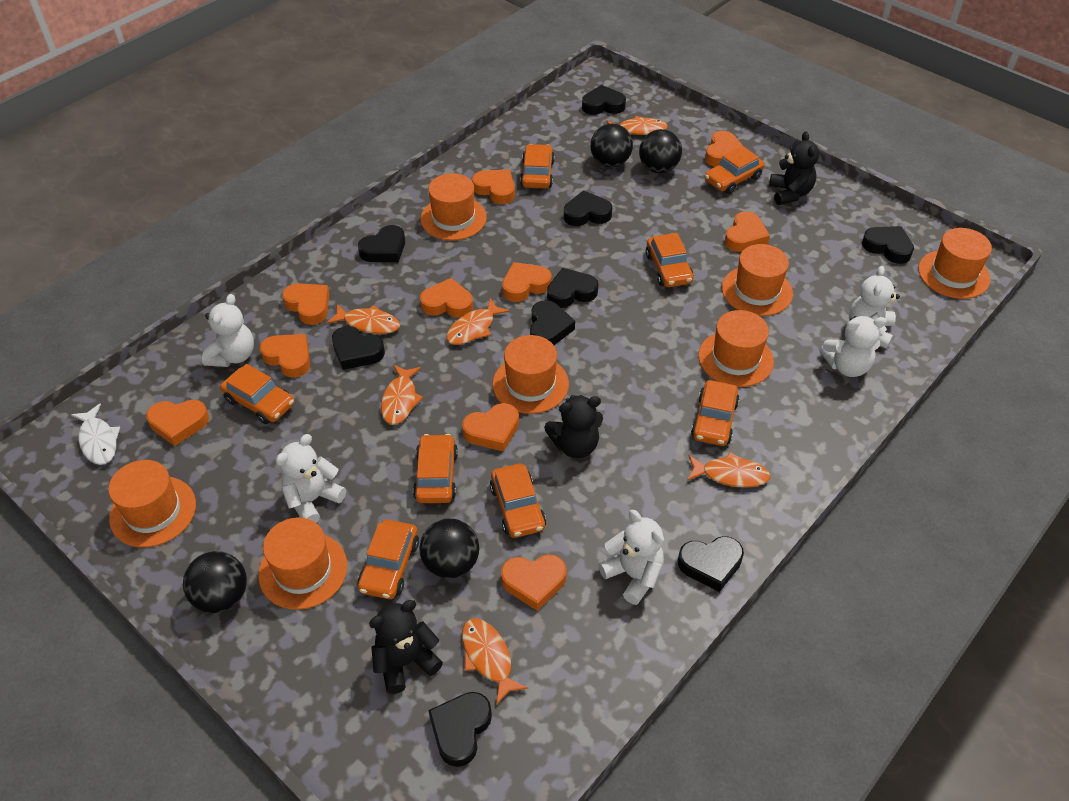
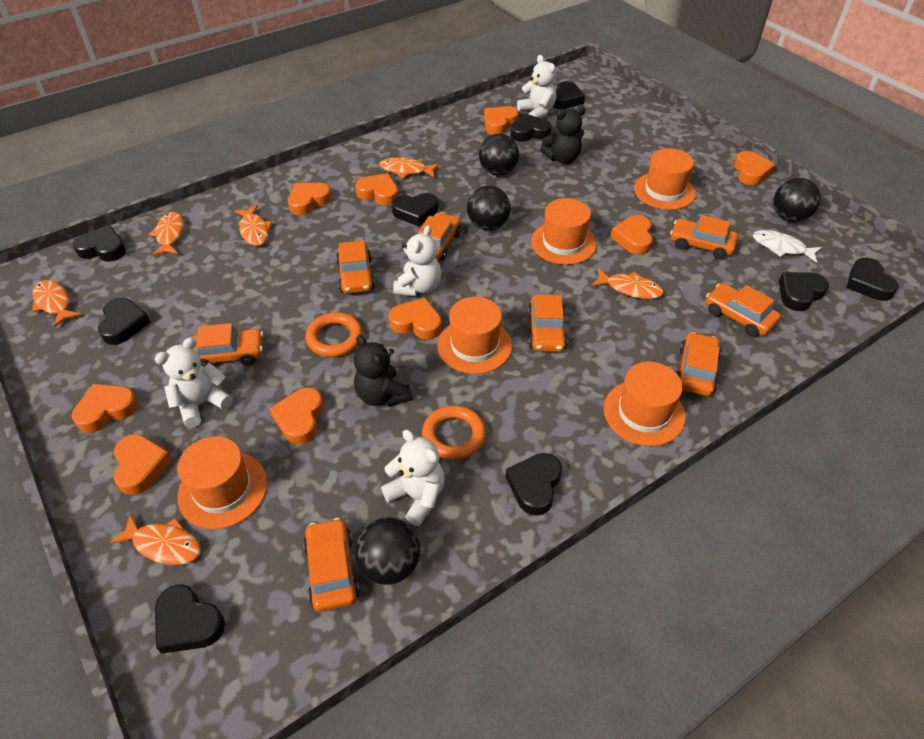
black teddy bear: 3 -> 2
orange hat: 7 -> 5
orange heart: 10 -> 9
orange ring: 0 -> 2
white teddy bear: 5 -> 4

